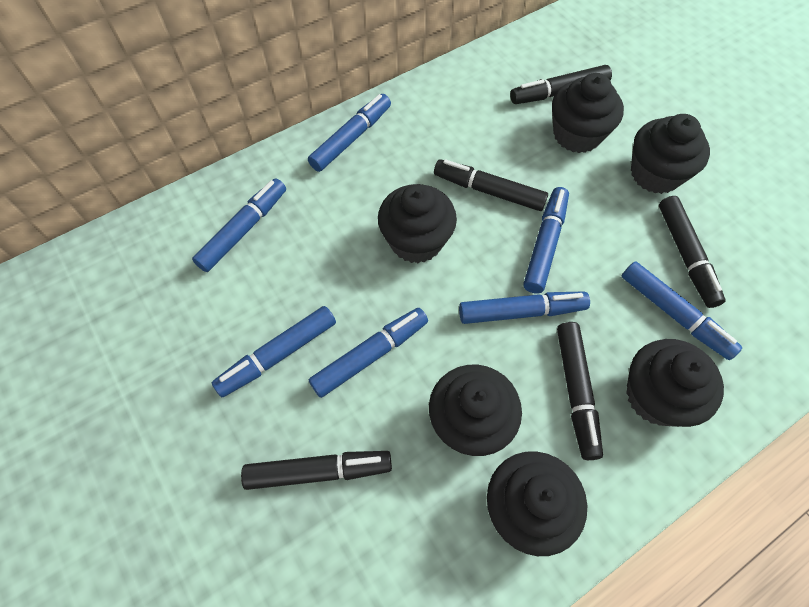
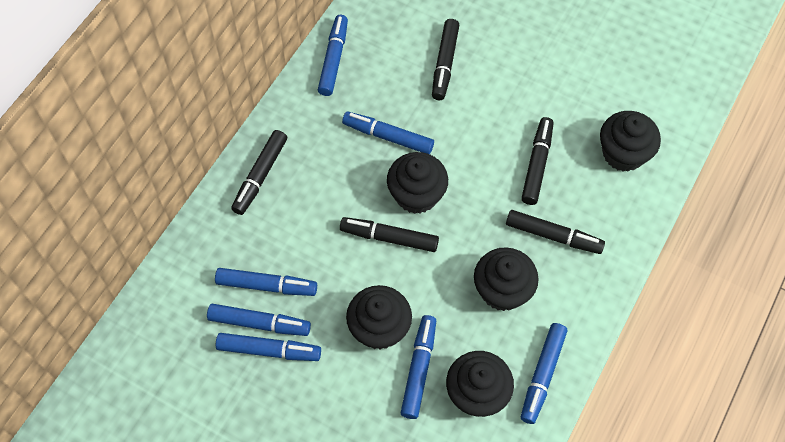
black cupcake: 6 -> 5

